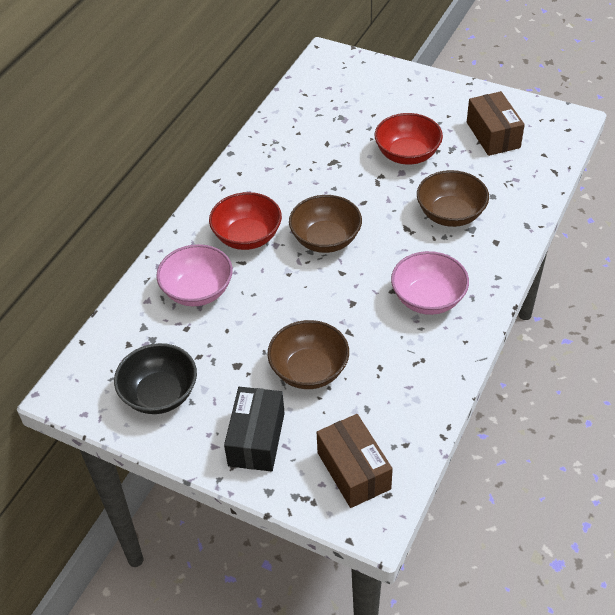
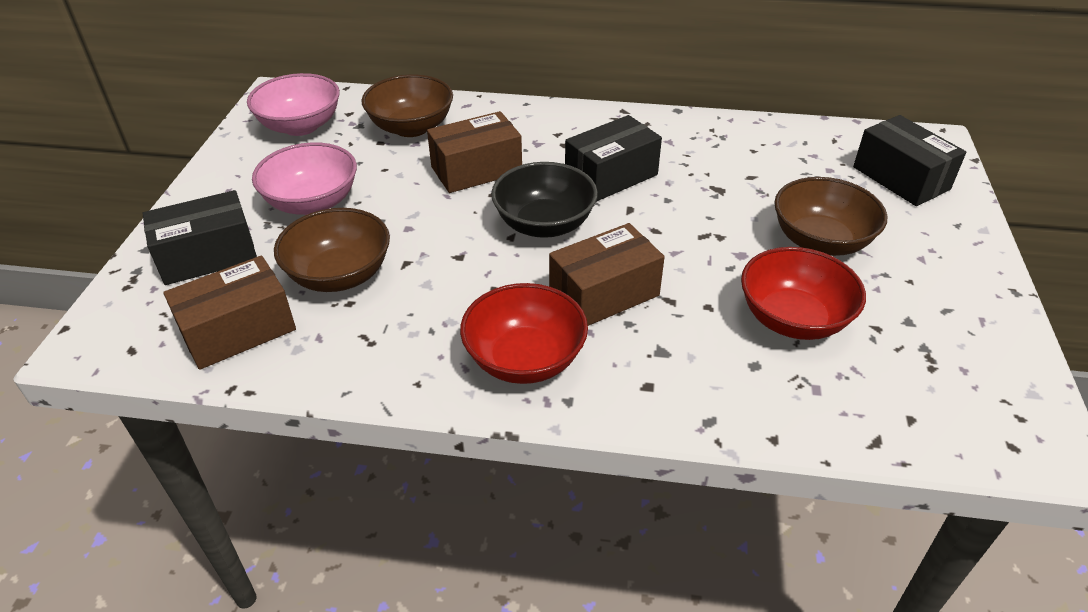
black box: 1 -> 3
brown box: 2 -> 3

